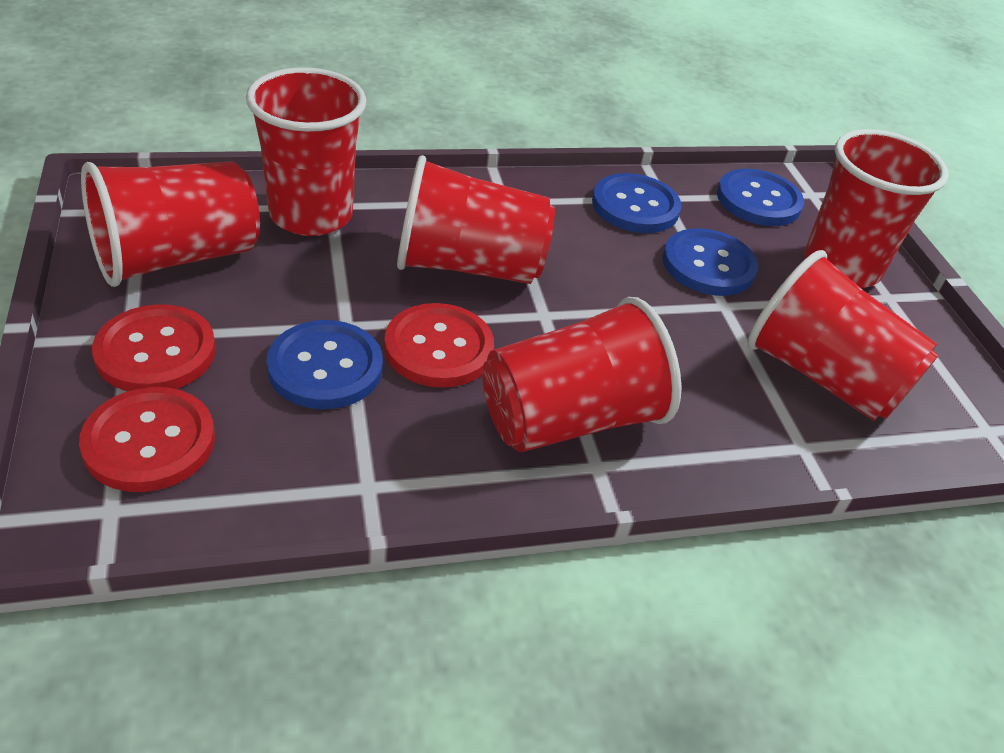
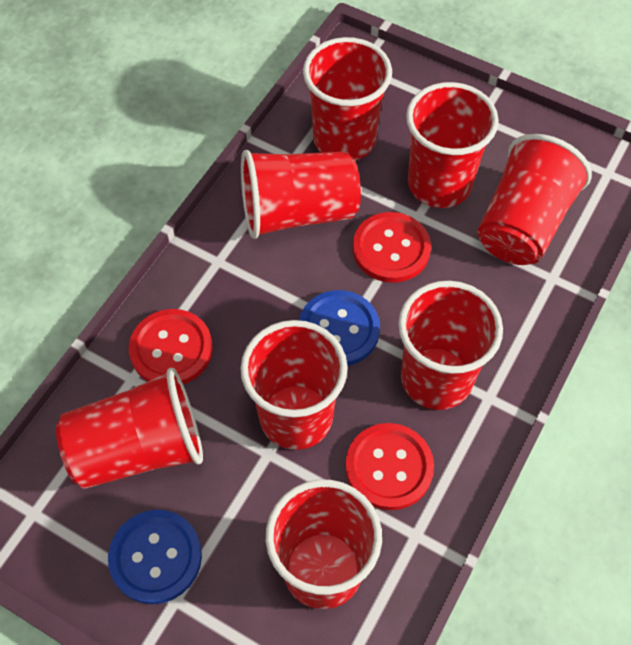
blue button: 4 -> 2
red cup: 6 -> 8

